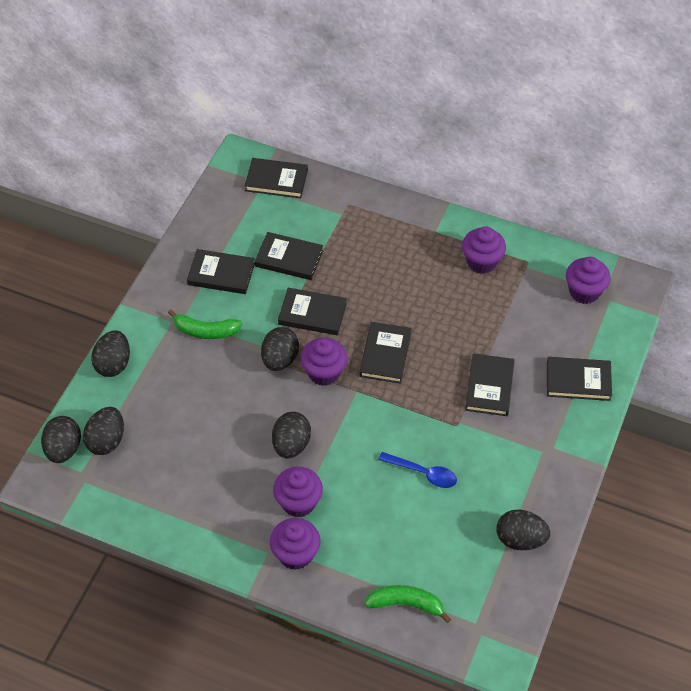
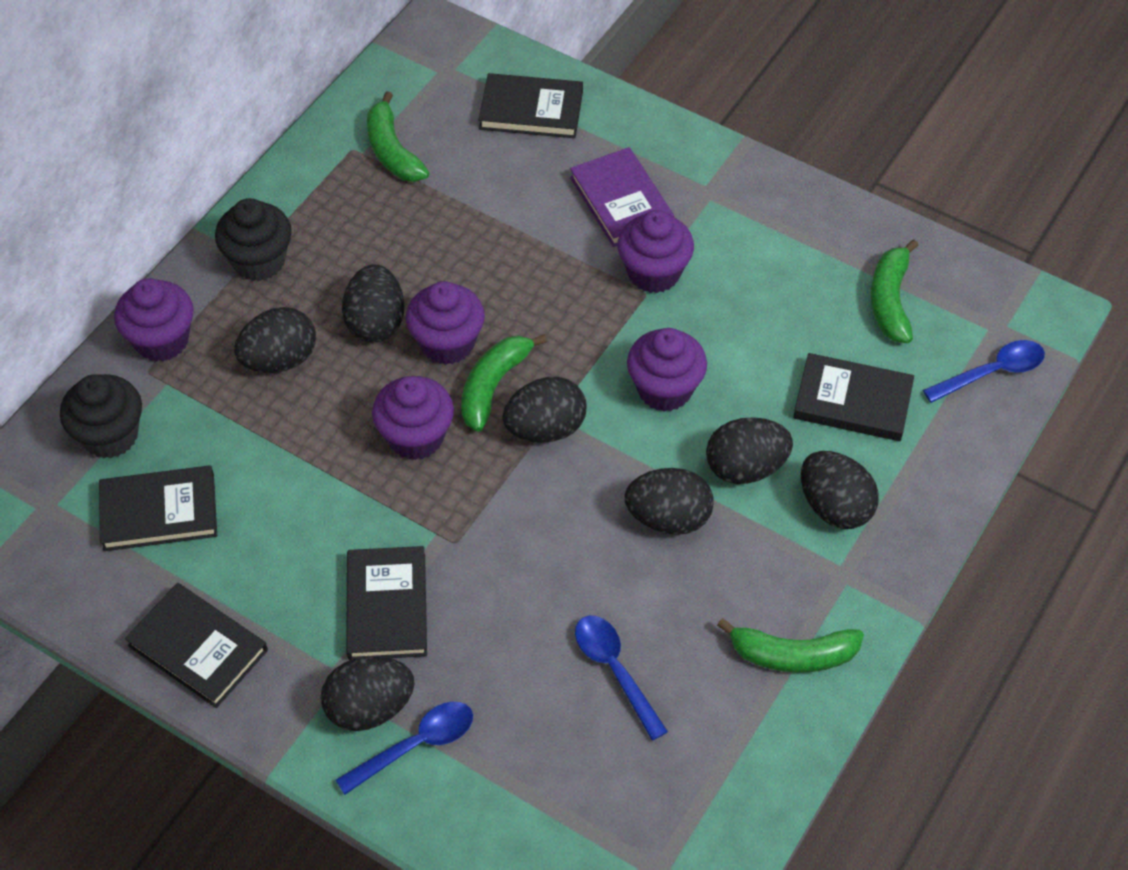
black book: 7 -> 5
black cupcake: 0 -> 2
black egg: 6 -> 7
blue spoon: 1 -> 3
green banana: 2 -> 4
purple book: 0 -> 1

